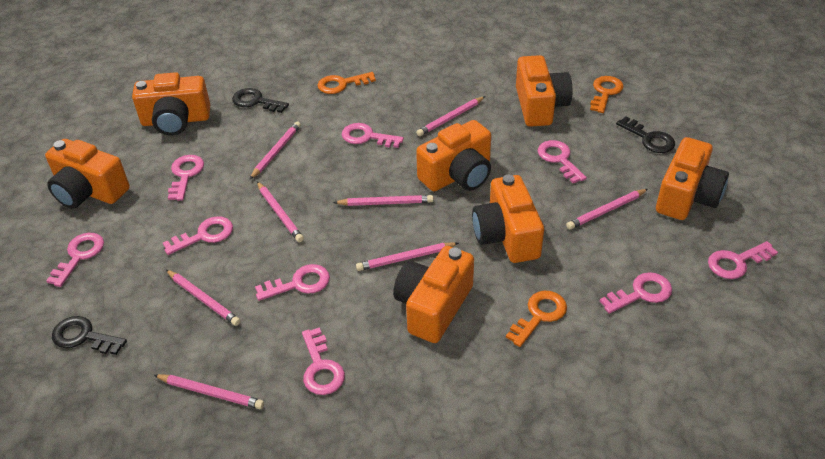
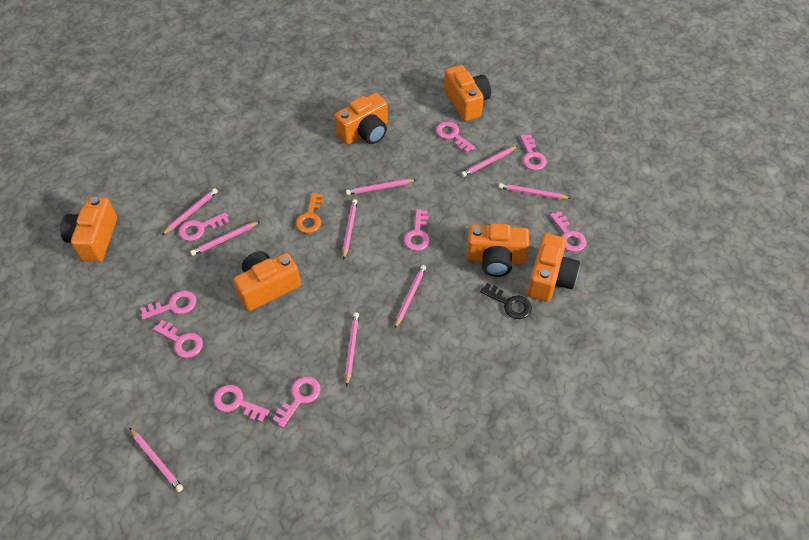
black key: 3 -> 1
orange camera: 7 -> 6
orange key: 3 -> 1
pink pencil: 8 -> 9

